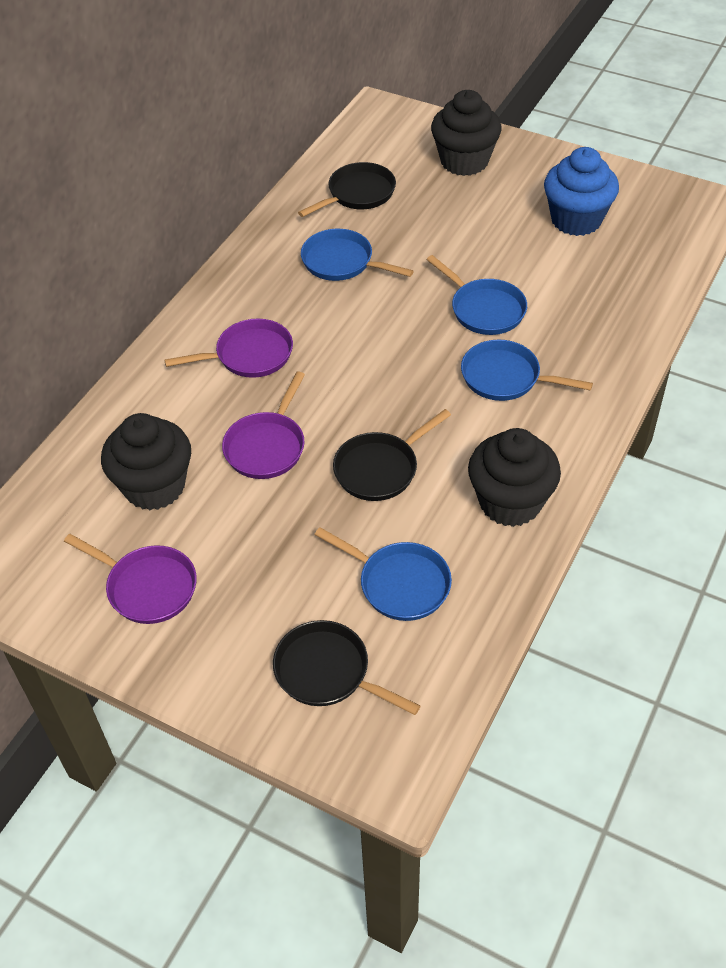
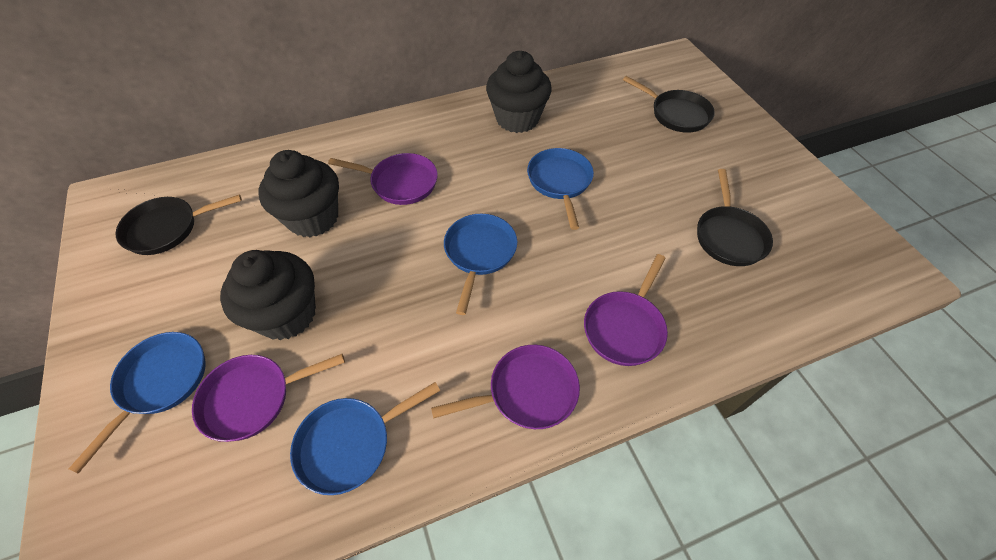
blue cupcake: 1 -> 0
purple pan: 3 -> 4

